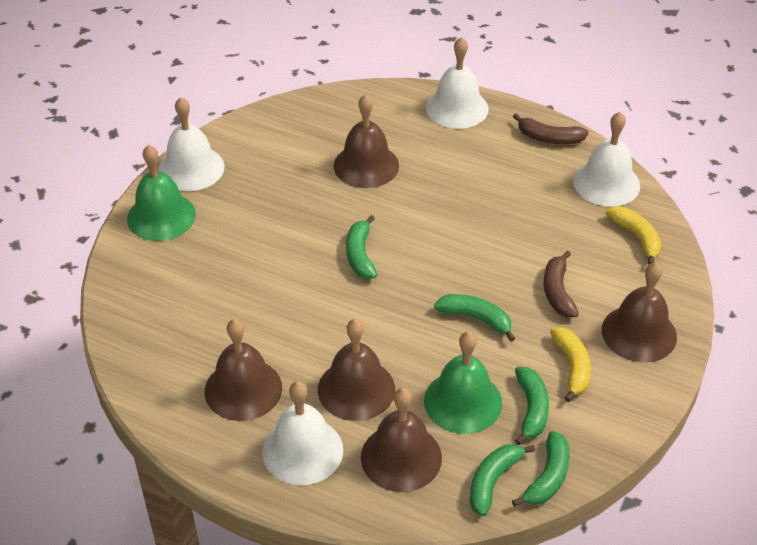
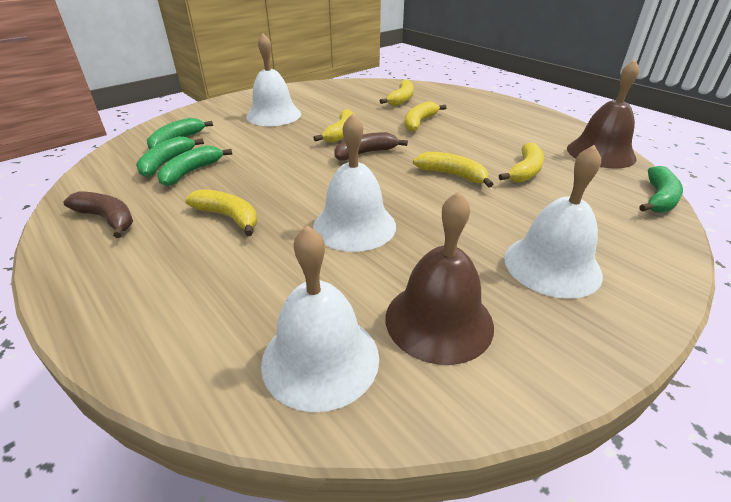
brown bell: 5 -> 2
green banana: 5 -> 4
green bell: 2 -> 0
yellow banana: 2 -> 6

